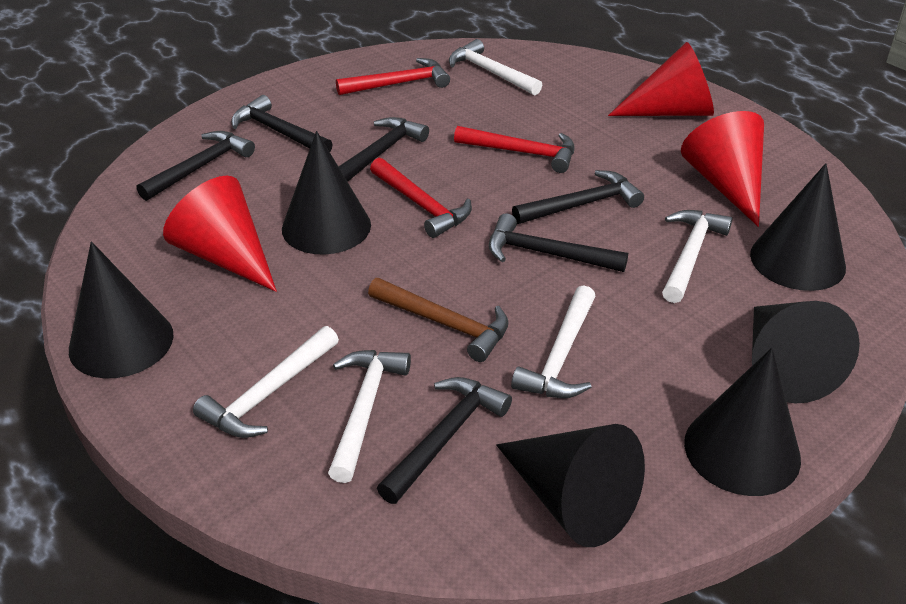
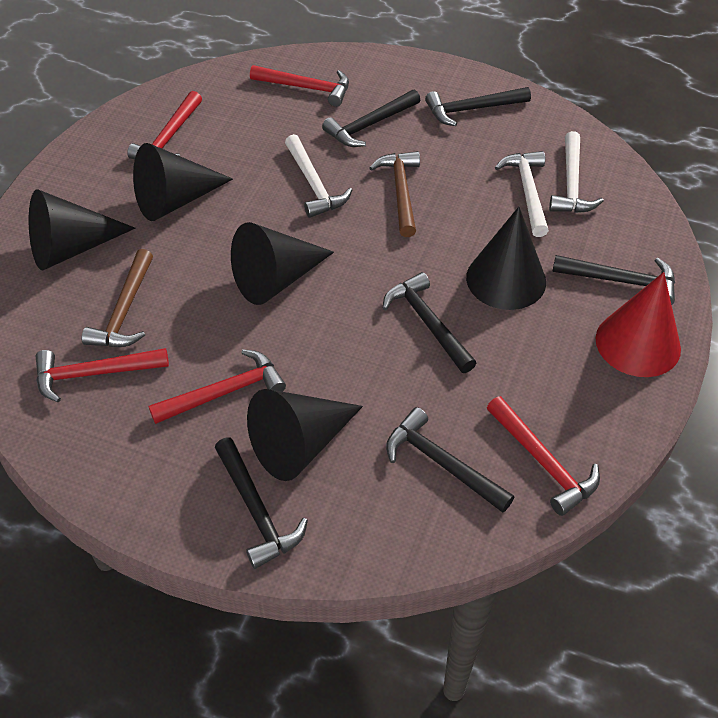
black cone: 6 -> 5
brown hammer: 1 -> 2
red cone: 3 -> 1
red hammer: 3 -> 5
white hammer: 5 -> 3

